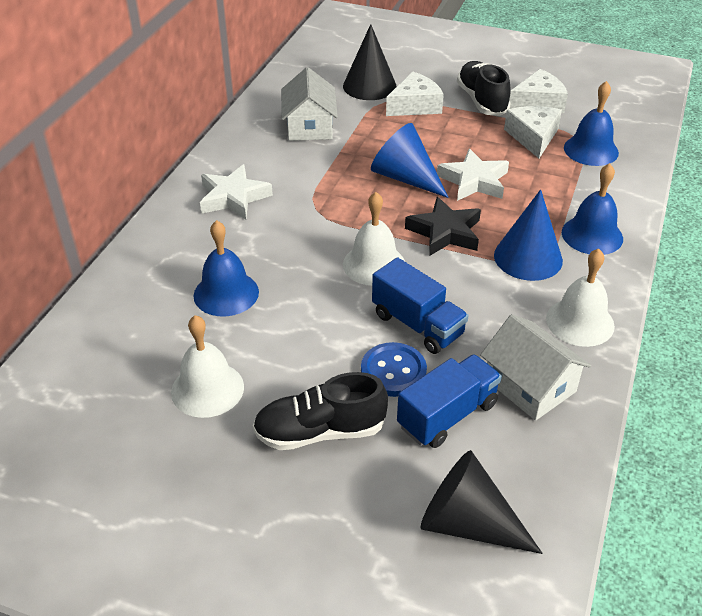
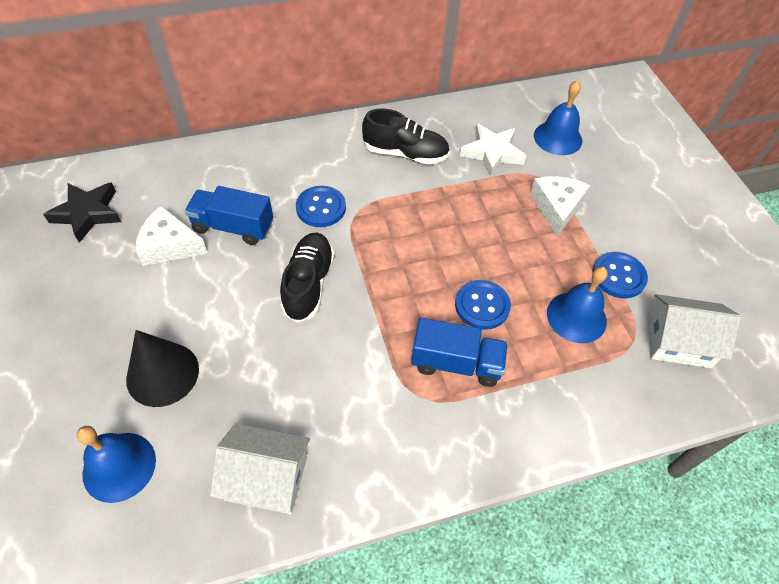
black cone: 2 -> 1
blue button: 1 -> 3
blue cone: 2 -> 0
white bell: 3 -> 0
white cheese: 3 -> 2
white star: 2 -> 1

